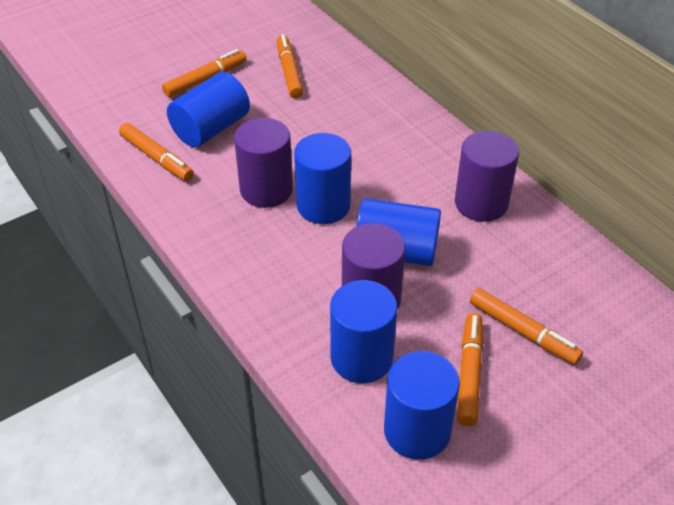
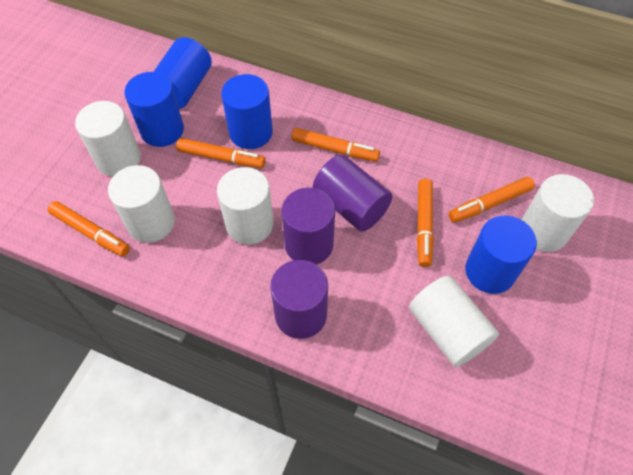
blue cylinder: 5 -> 4
white cylinder: 0 -> 5

